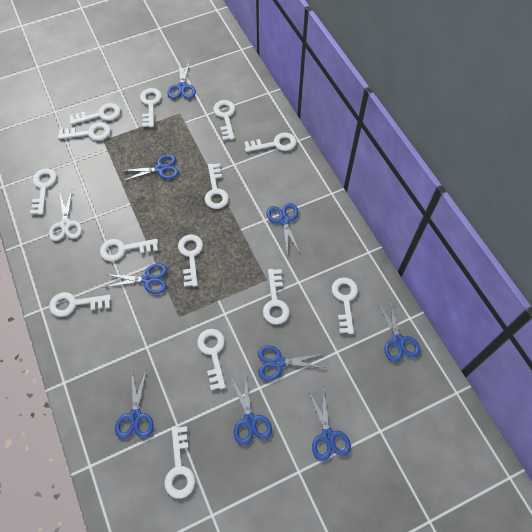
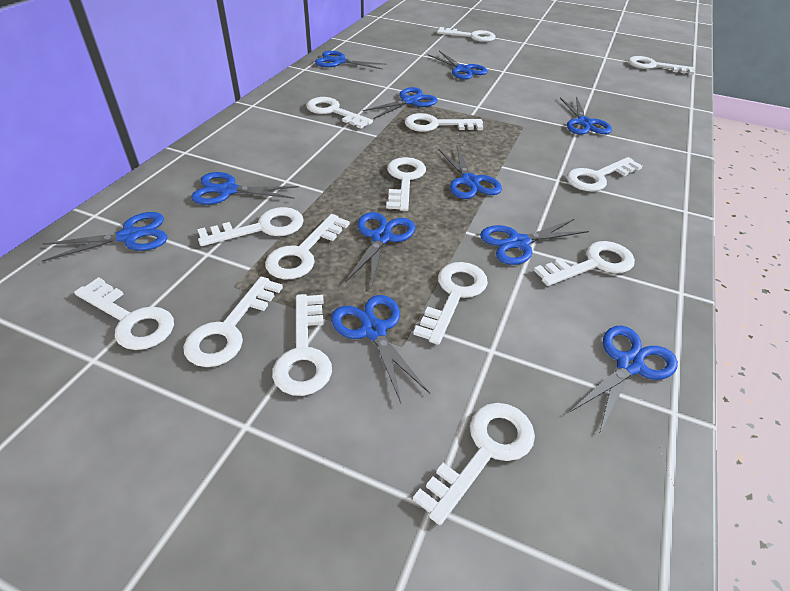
blue scissors: 9 -> 11
white scissors: 1 -> 0

